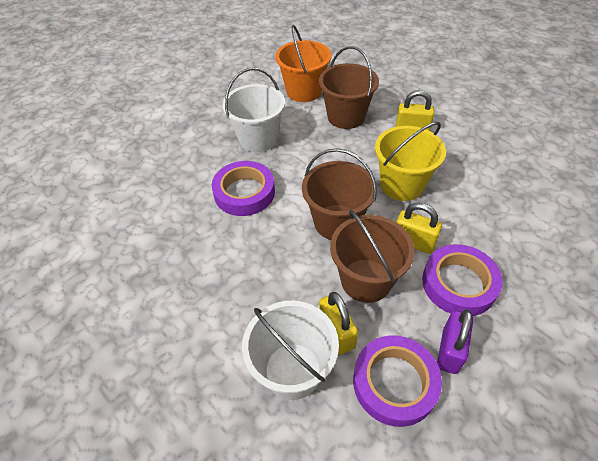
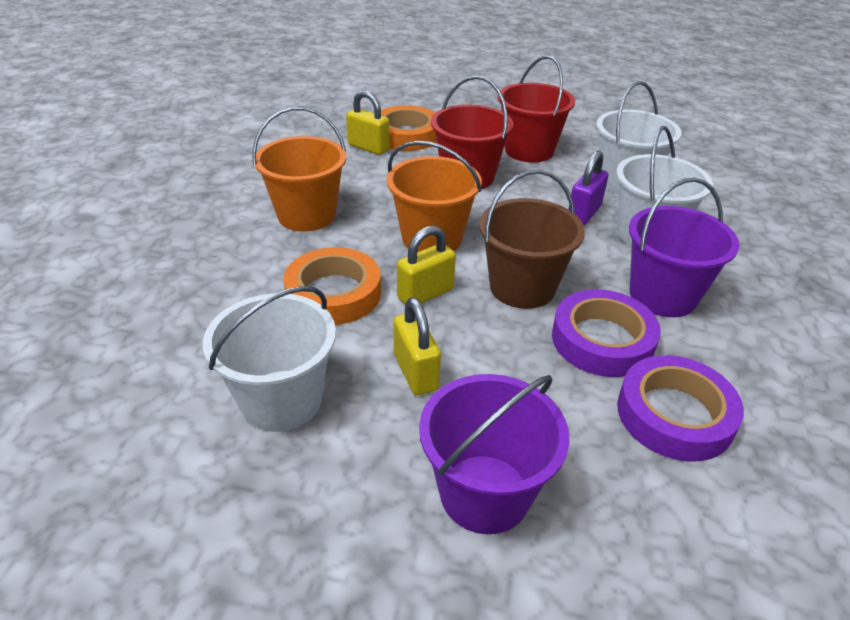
brown bucket: 3 -> 1
orange bucket: 1 -> 2
orange tape: 0 -> 2
purple bucket: 0 -> 2
purple tape: 3 -> 2
red bucket: 0 -> 2
white bucket: 2 -> 3
yellow bucket: 1 -> 0

